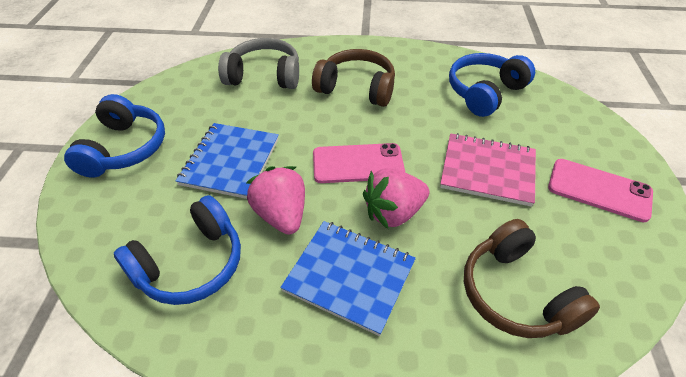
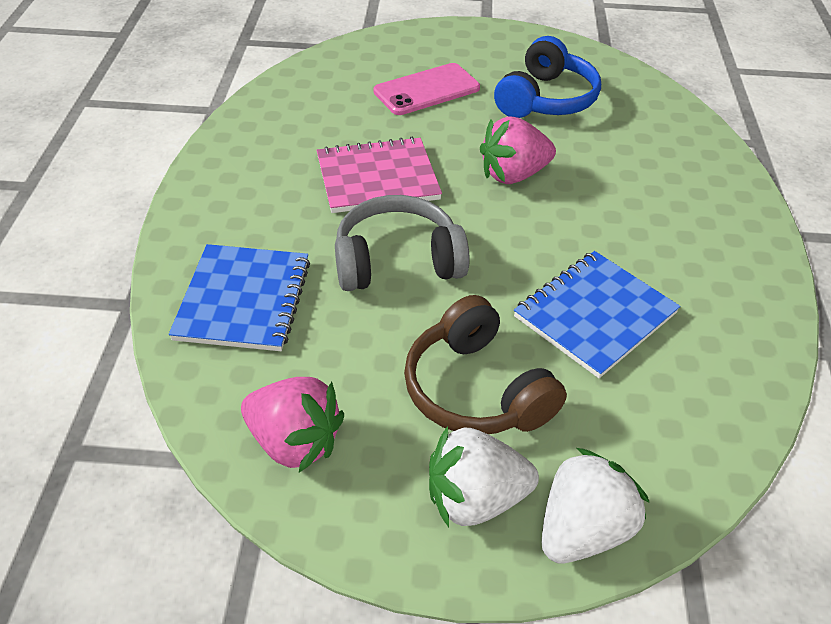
blue headphones: 3 -> 1
brown headphones: 2 -> 1
pink phone: 2 -> 1
white strawberry: 0 -> 2

